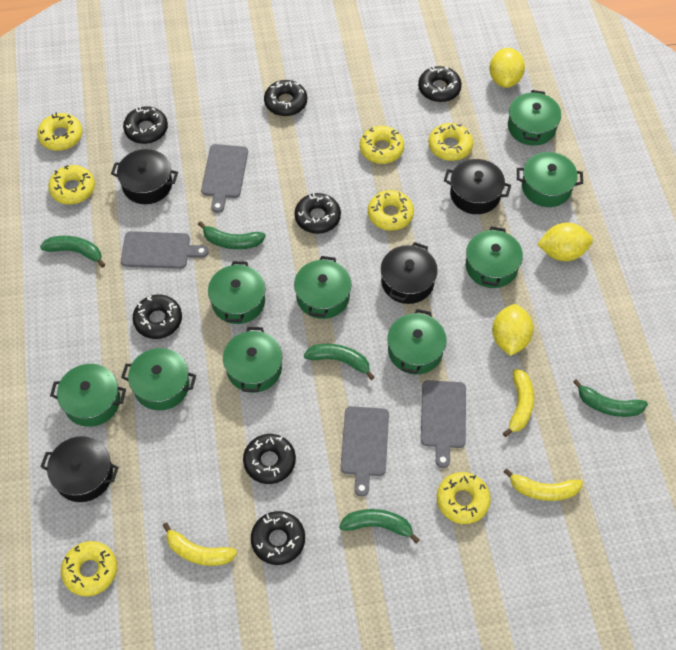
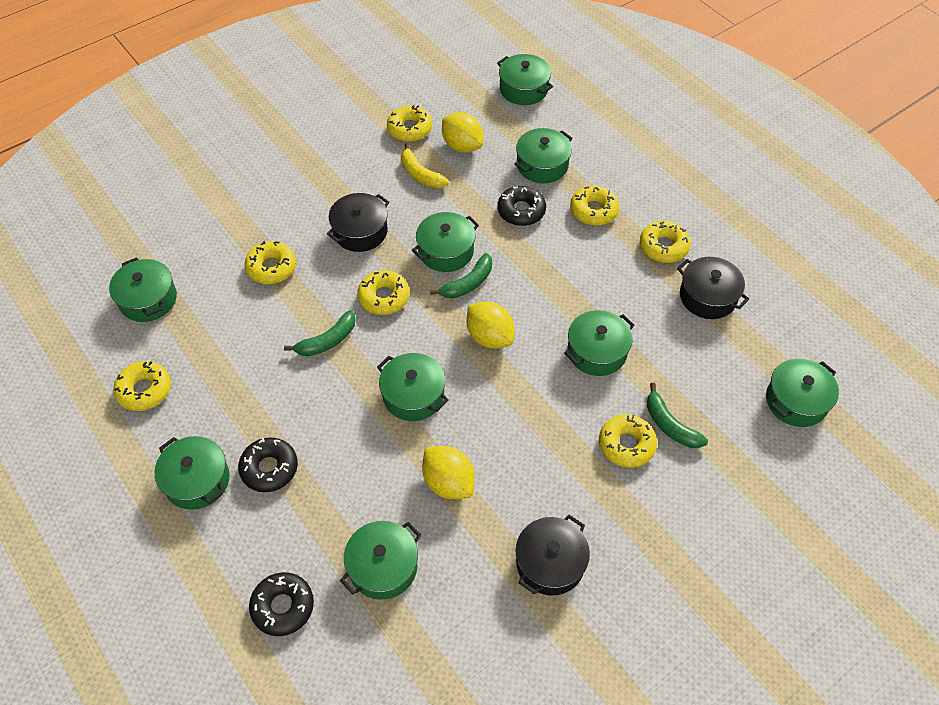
black donut: 7 -> 3
black pot: 4 -> 3
green banana: 5 -> 3
grey cutting board: 4 -> 0
yellow banana: 3 -> 1

